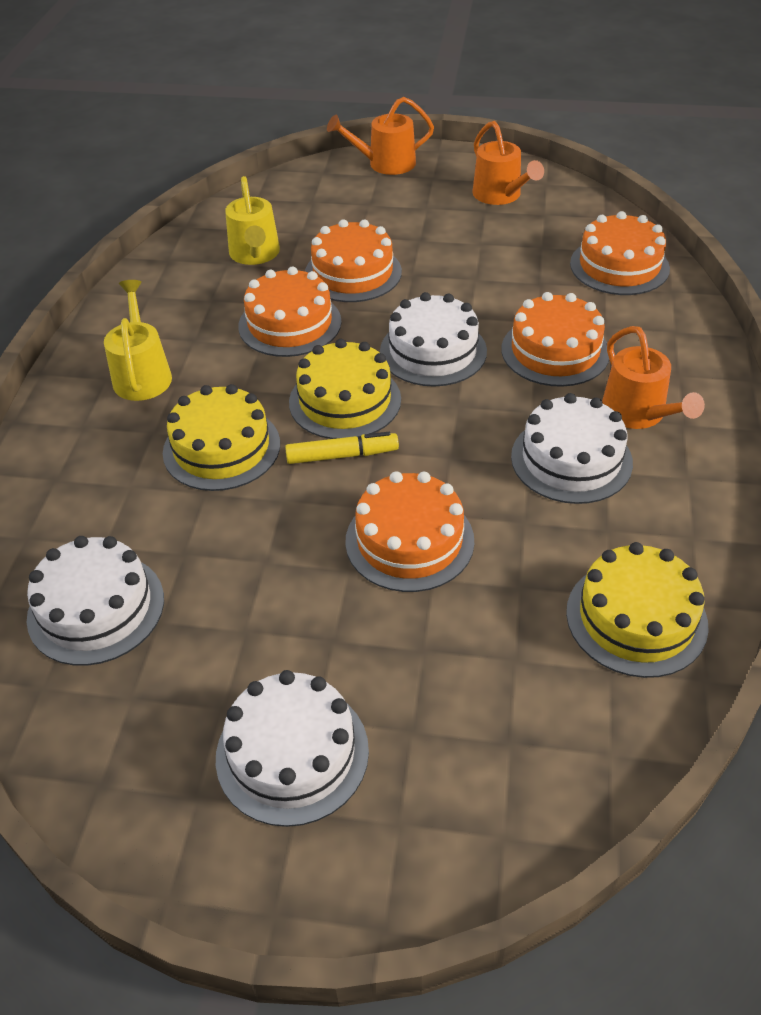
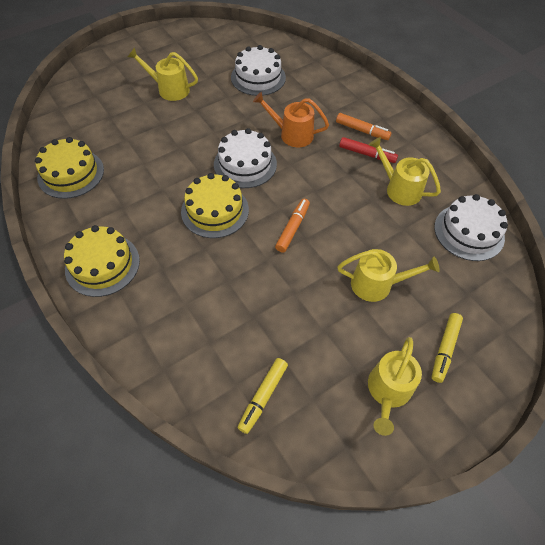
orange cake: 5 -> 0
orange marker: 0 -> 2
orange watering can: 3 -> 1
red marker: 0 -> 1
white cake: 4 -> 3
yellow marker: 1 -> 2
yellow watering can: 2 -> 4

